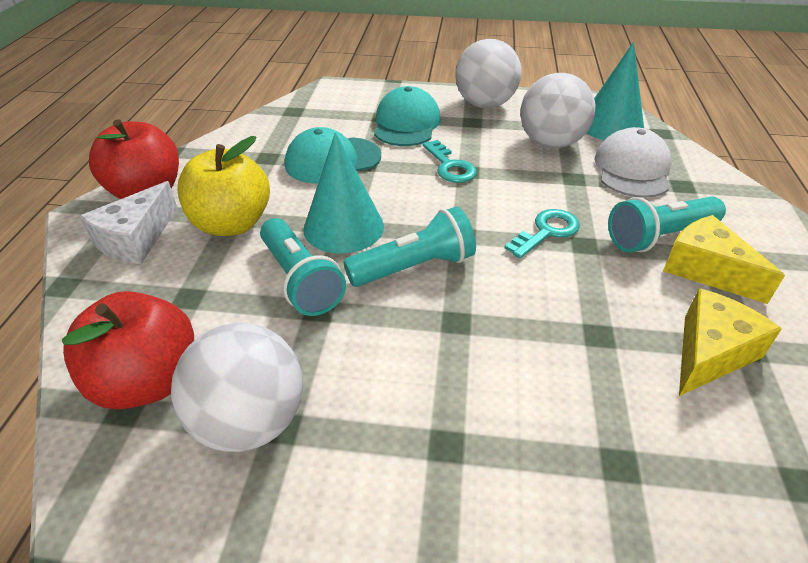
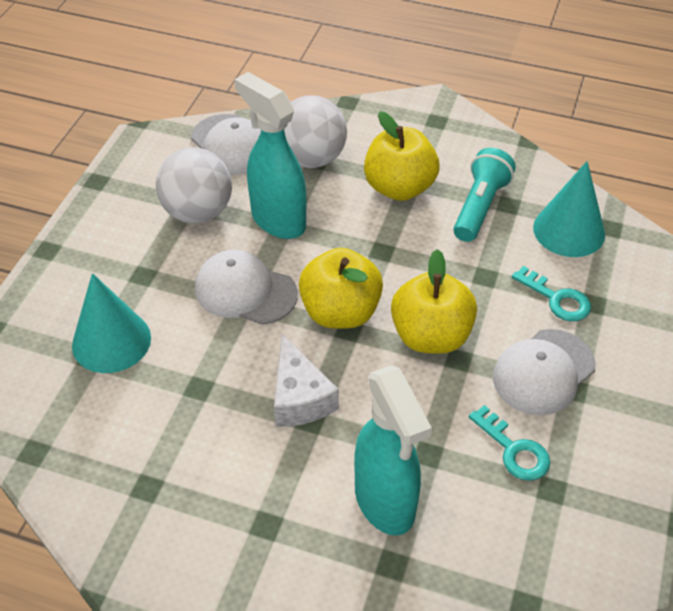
red apple: 2 -> 0
turquoise cap: 2 -> 0
turquoise flashlight: 3 -> 1
turquoise spray bottle: 0 -> 2
white ball: 3 -> 2
white cap: 1 -> 3
yellow apple: 1 -> 3
yellow cheese: 2 -> 0

